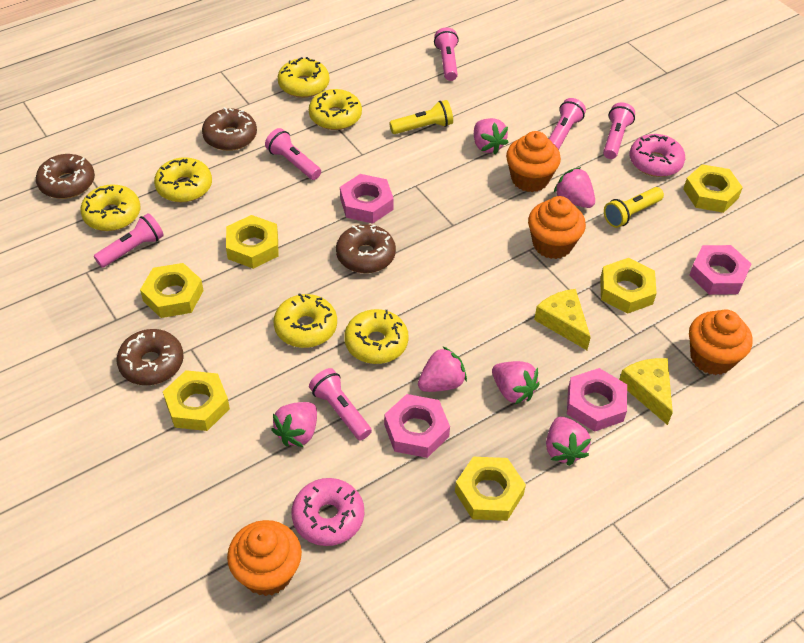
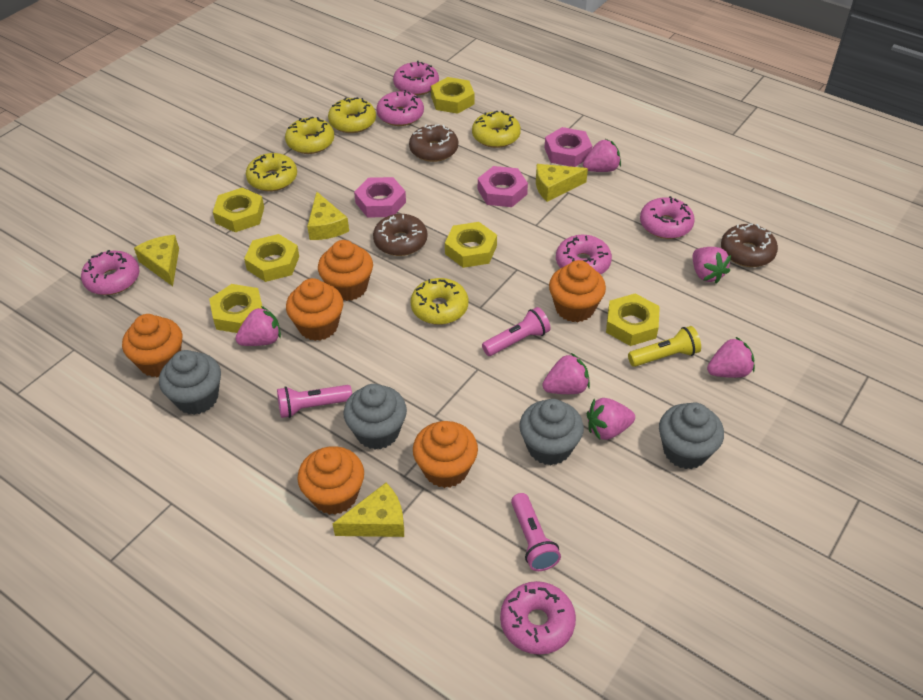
brown donut: 4 -> 3
grey cupcake: 0 -> 4
orange cupcake: 4 -> 6
pink donut: 2 -> 6
pink flashlight: 6 -> 3
pink nut: 4 -> 3
yellow cheese: 2 -> 4
yellow donut: 6 -> 5
yellow flashlight: 2 -> 1

